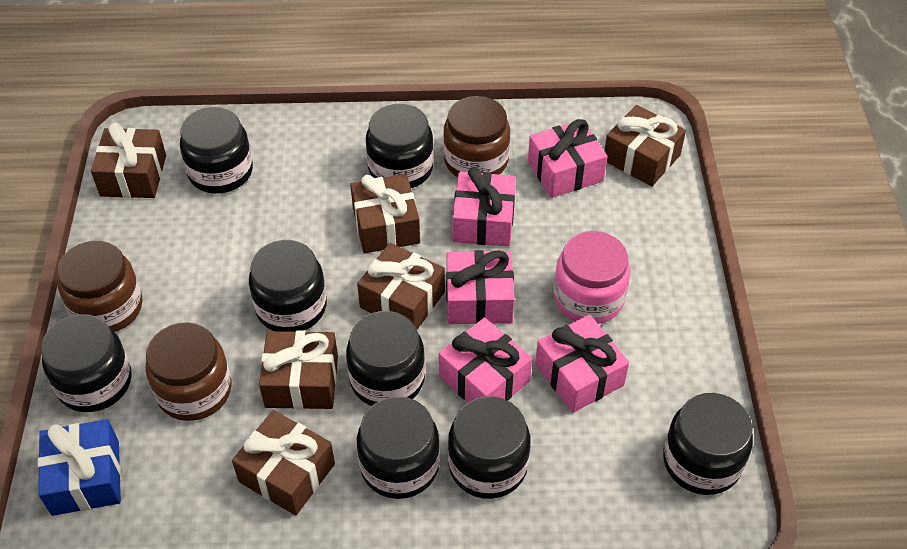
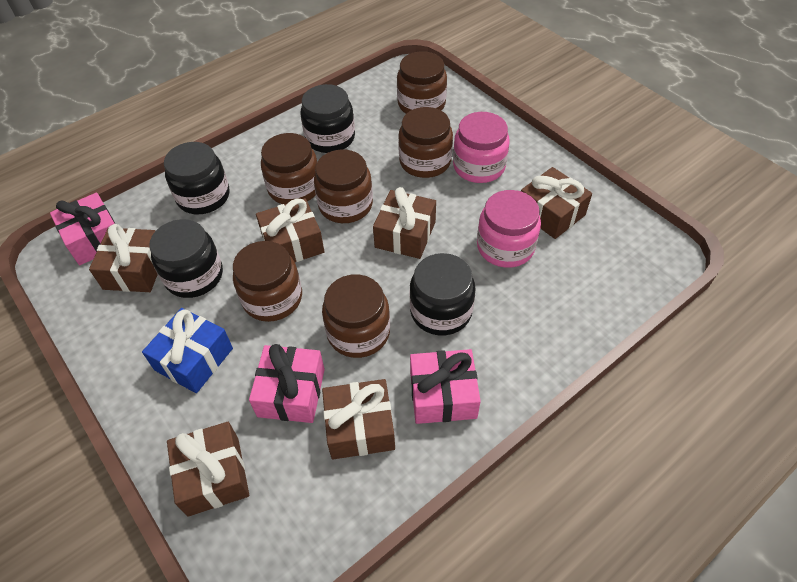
black jar: 8 -> 4
brown jar: 3 -> 6
pink gift: 5 -> 3
pink jar: 1 -> 2

